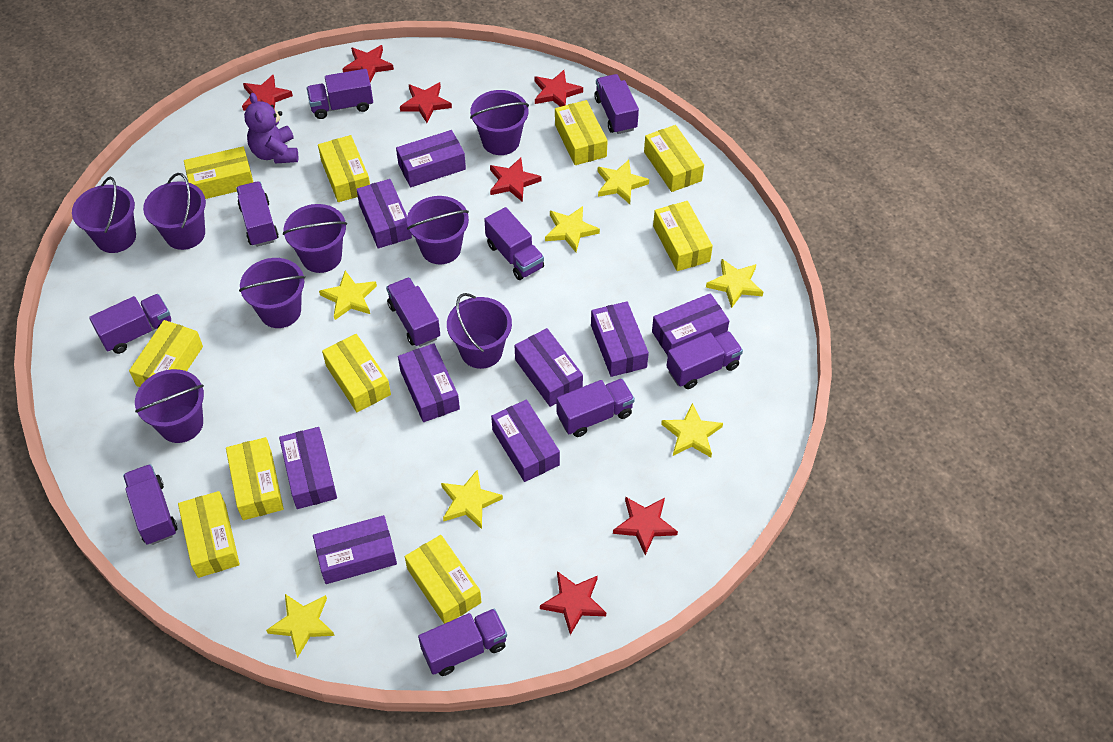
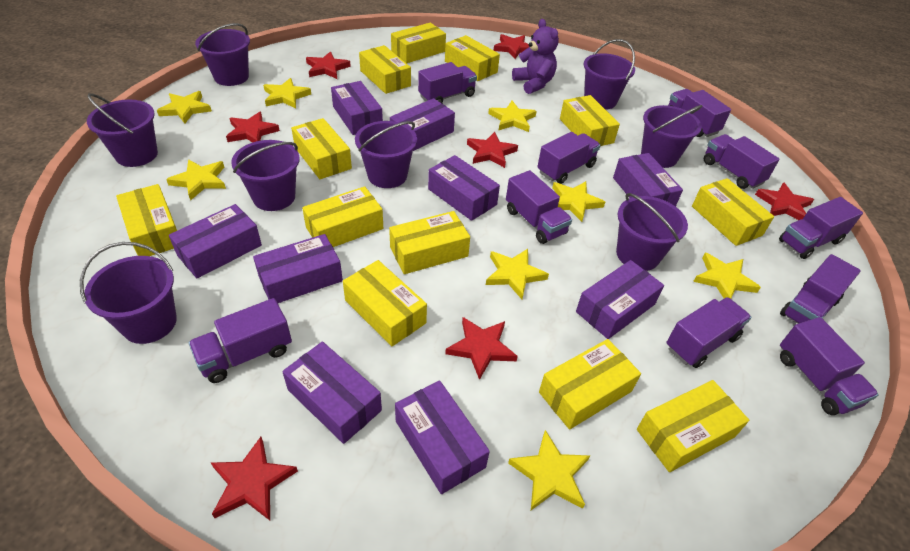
yellow box: 10 -> 12
yellow star: 7 -> 8

